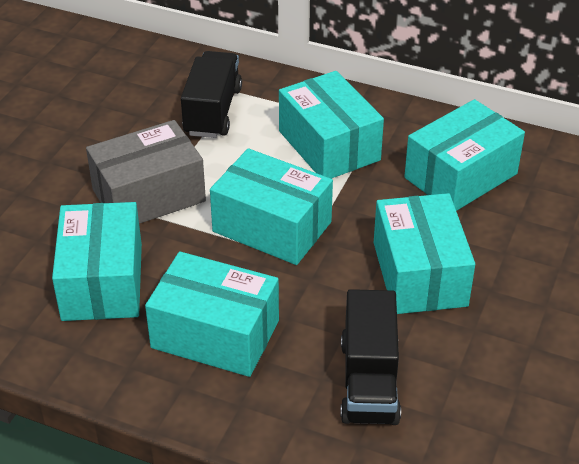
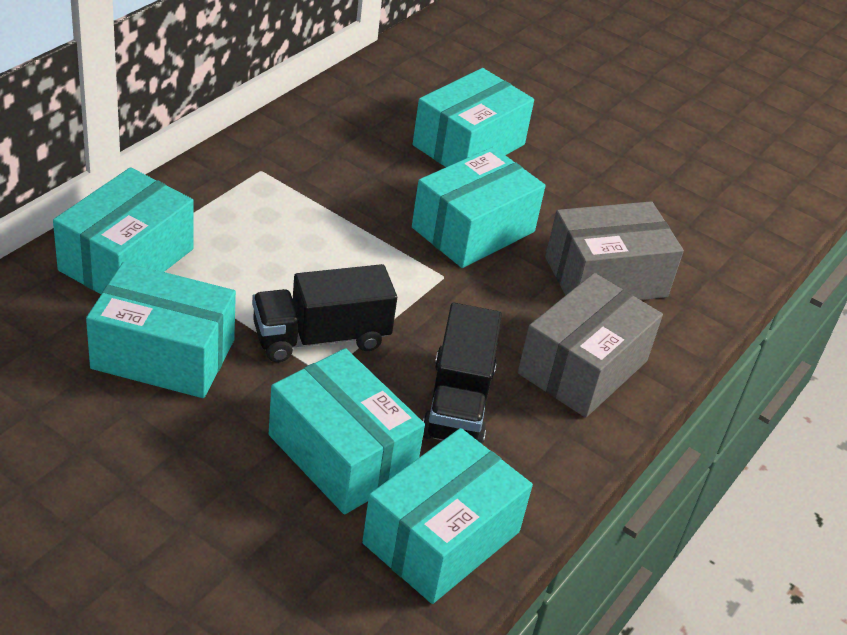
grey box: 1 -> 2

